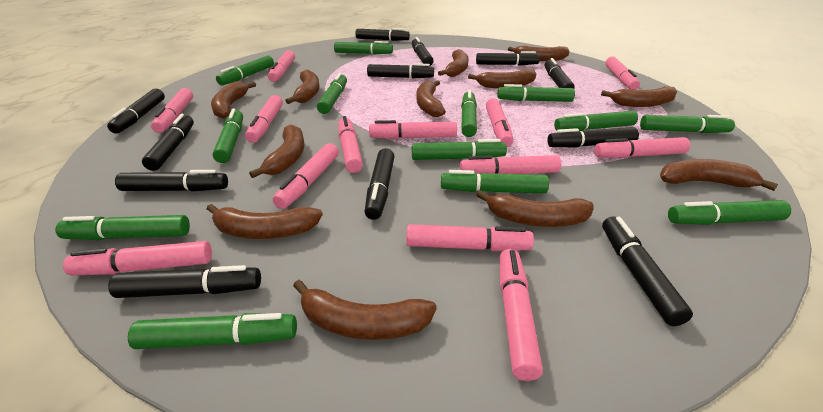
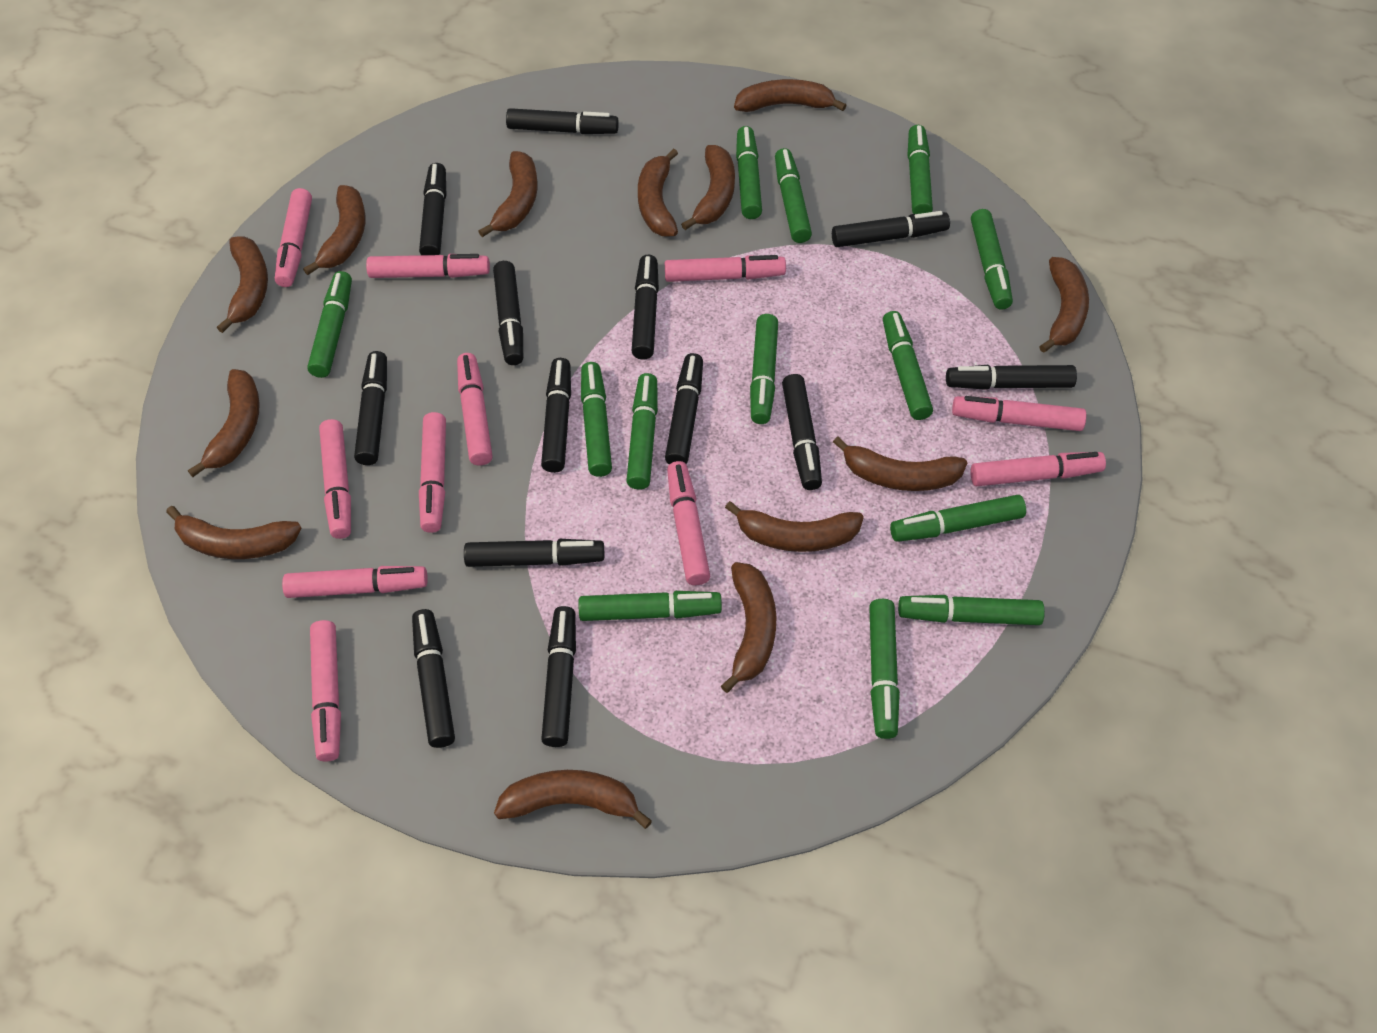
black marker: 12 -> 13
brown banana: 12 -> 13
pink marker: 13 -> 11

